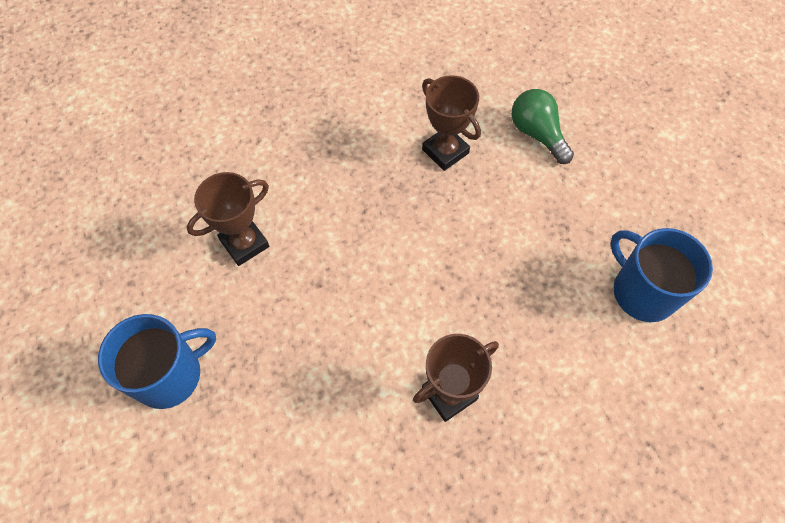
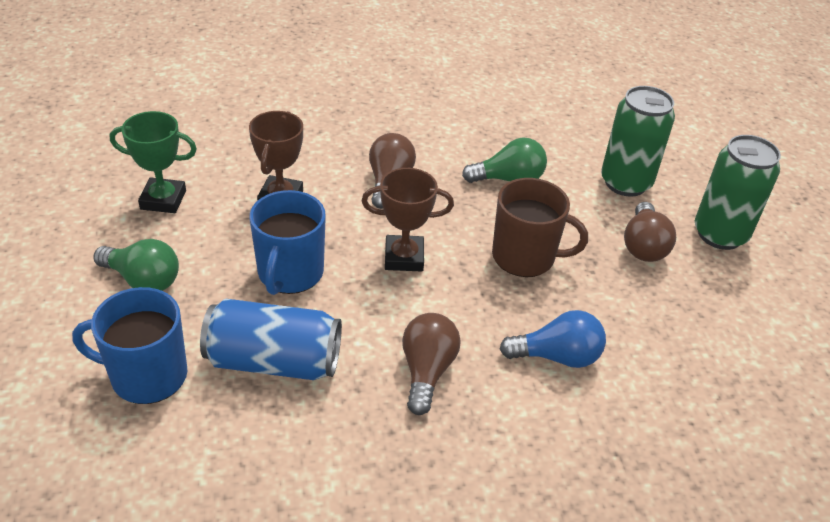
blue can: 0 -> 1
blue light bulb: 0 -> 1
brown light bulb: 0 -> 3
brown mug: 0 -> 1
brown trophy: 3 -> 2
green can: 0 -> 2
green light bulb: 1 -> 2
green trophy: 0 -> 1

